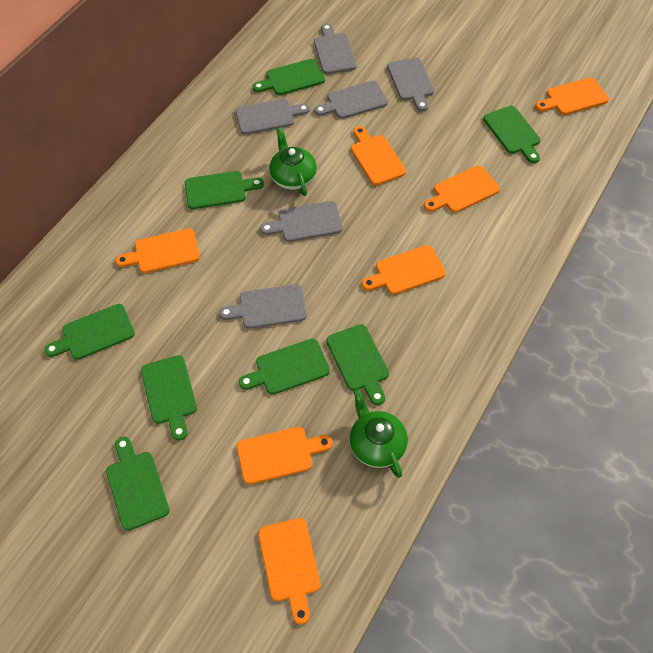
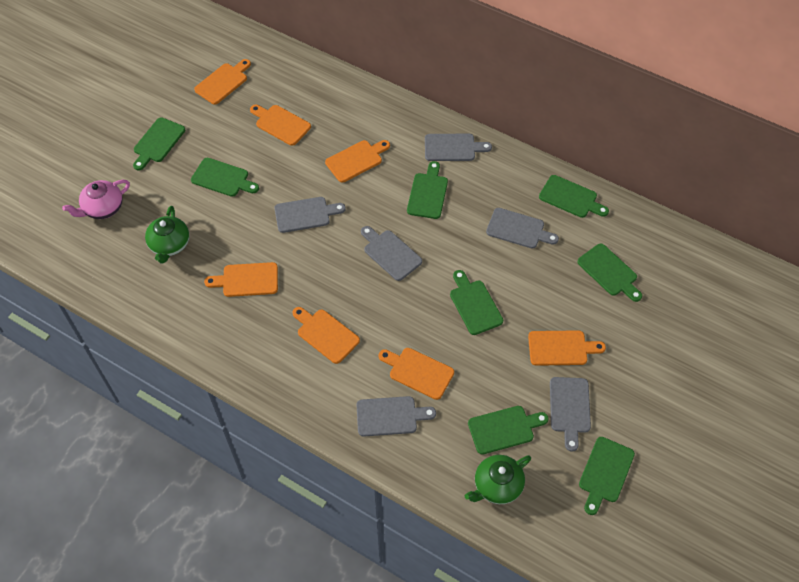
pink teapot: 0 -> 1

